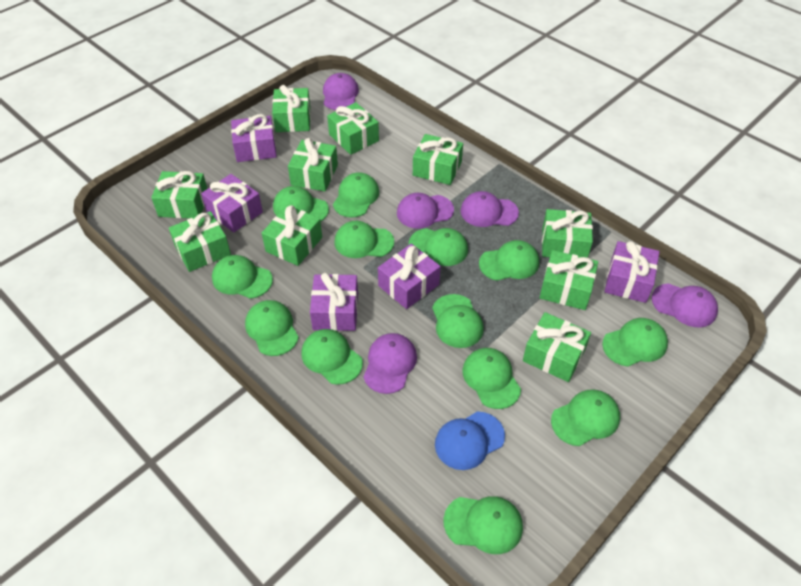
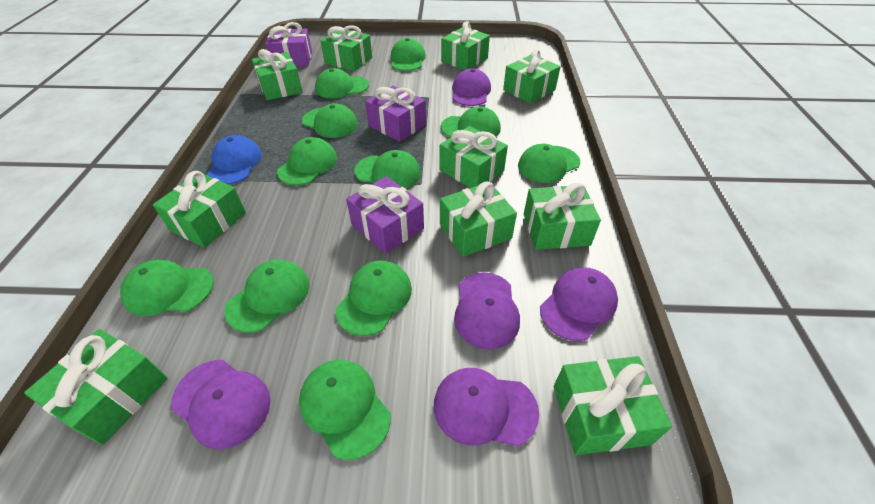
green cap: 13 -> 11
purple gift: 5 -> 3

